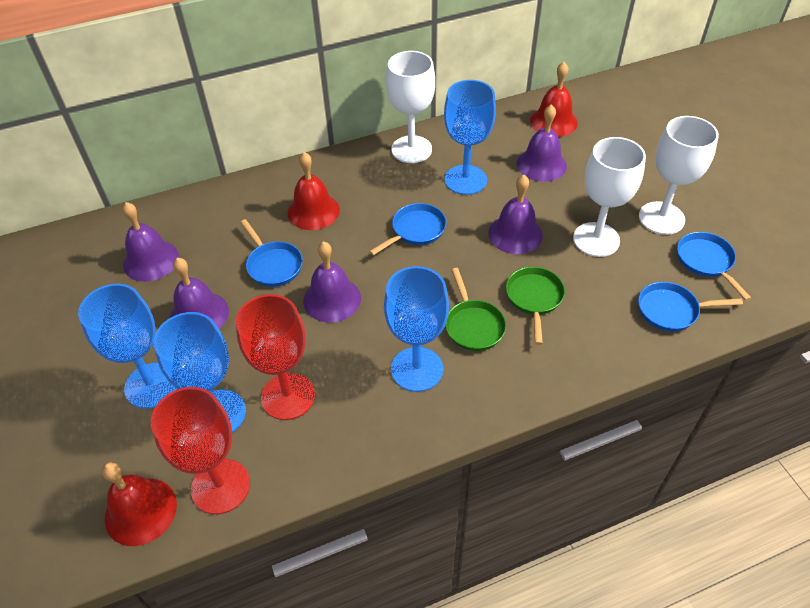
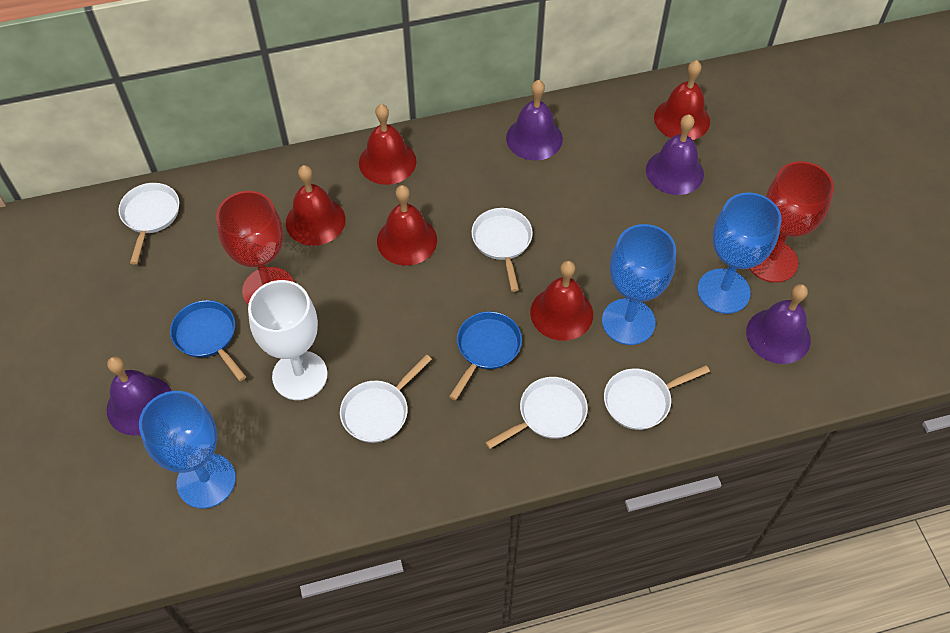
blue goblet: 4 -> 3
blue pan: 4 -> 2
green pan: 2 -> 0
purple bell: 5 -> 4
red bell: 3 -> 5
white goblet: 3 -> 1
white pan: 0 -> 5

